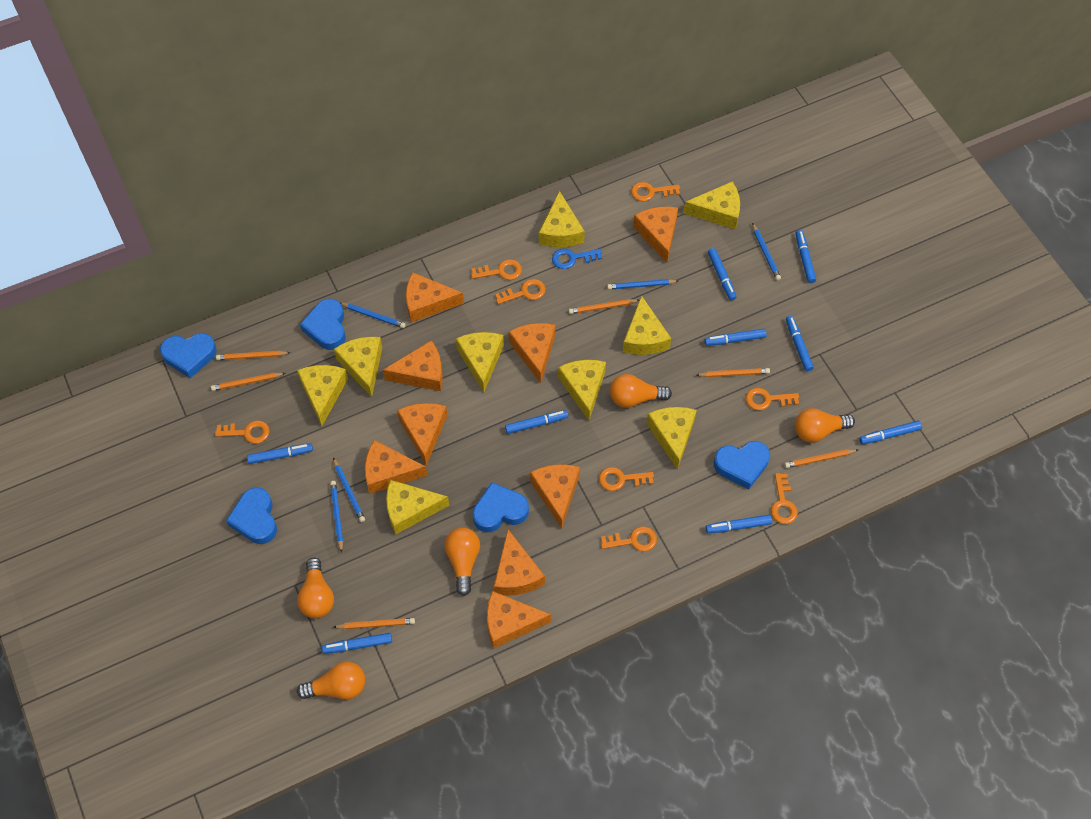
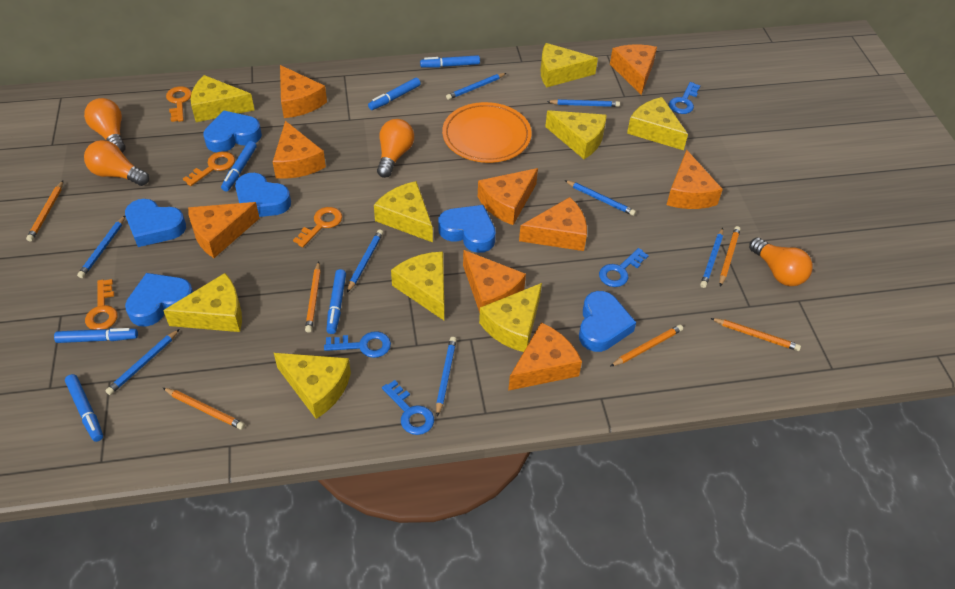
blue heart: 5 -> 6
blue key: 1 -> 4
blue marker: 9 -> 6
blue pencil: 5 -> 8
orange key: 8 -> 4
orange light bulb: 5 -> 4
orange plate: 0 -> 1

